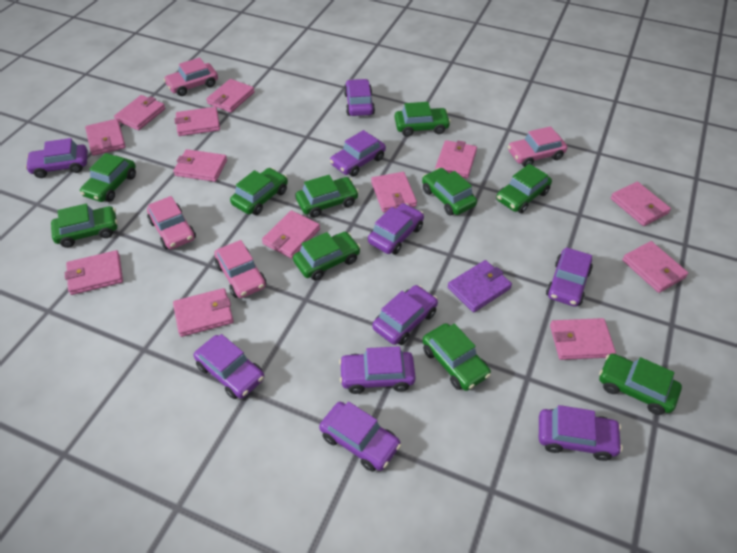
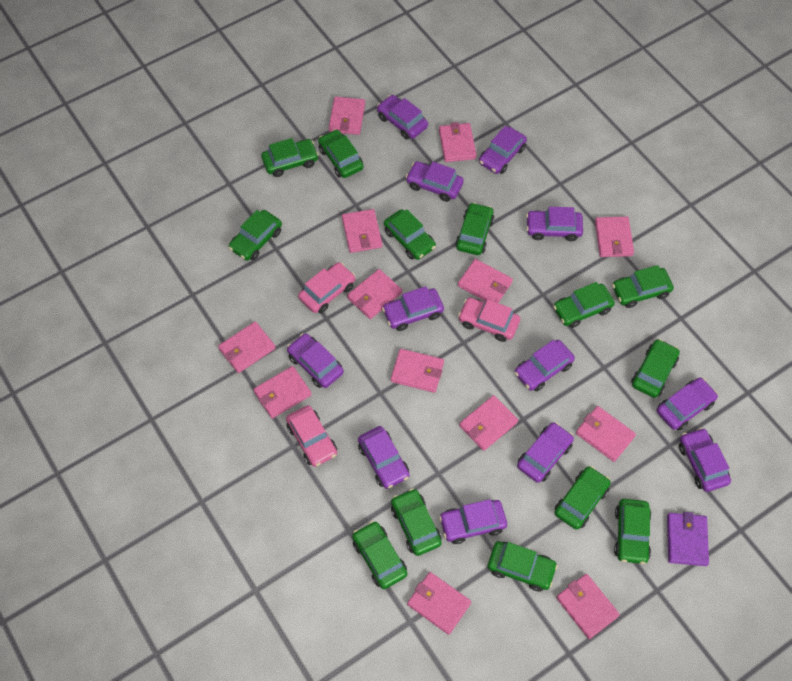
green car: 10 -> 13
pink car: 4 -> 3
purple car: 10 -> 12

